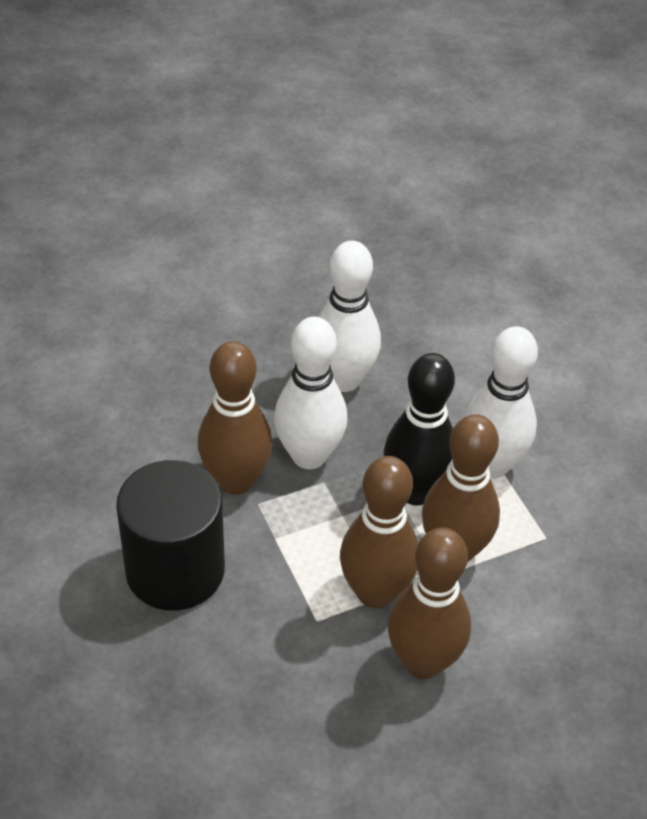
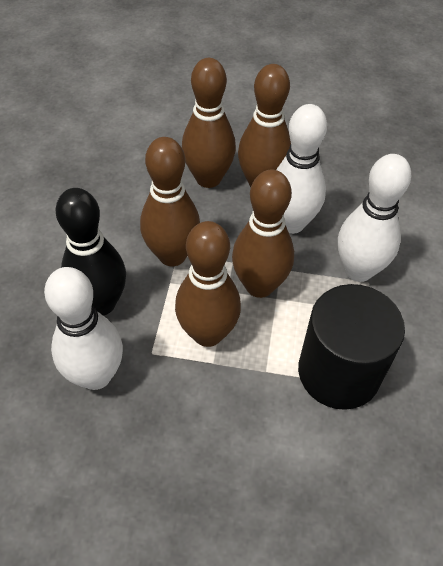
brown bowling pin: 4 -> 5

